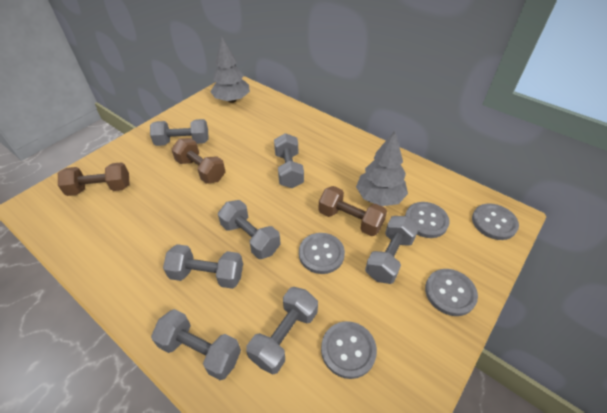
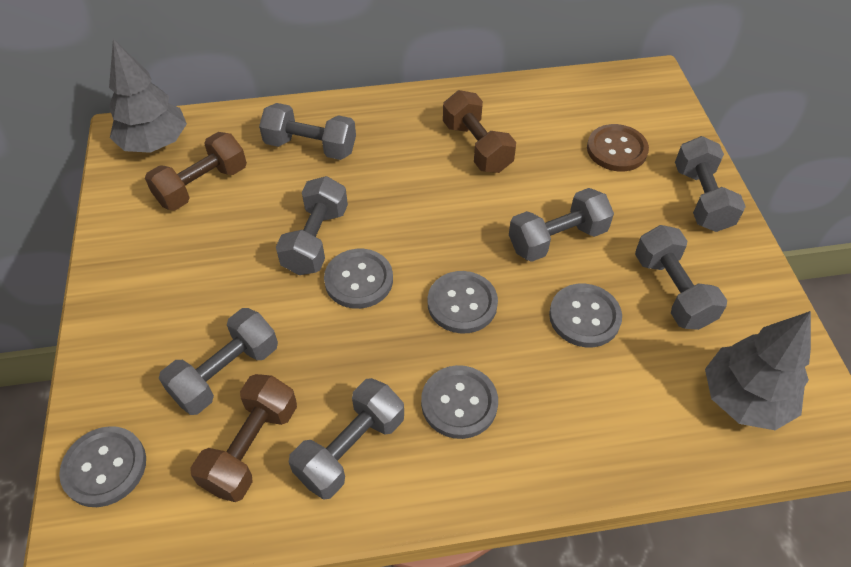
brown button: 0 -> 1

